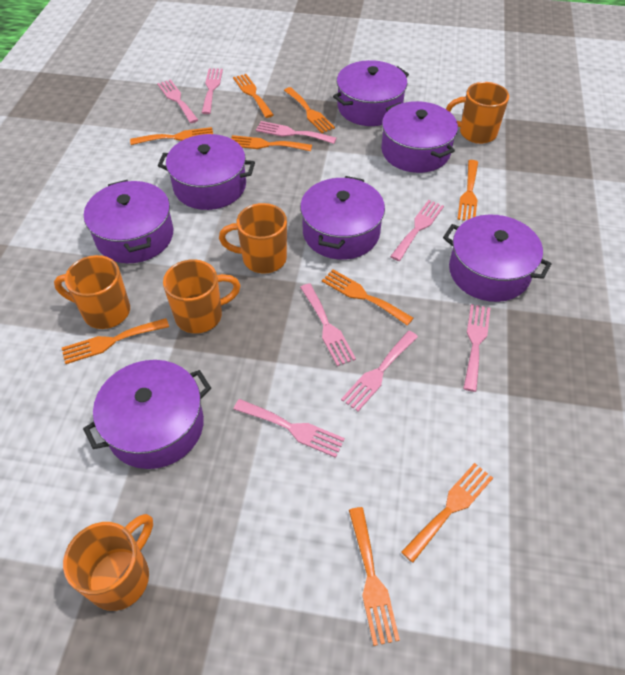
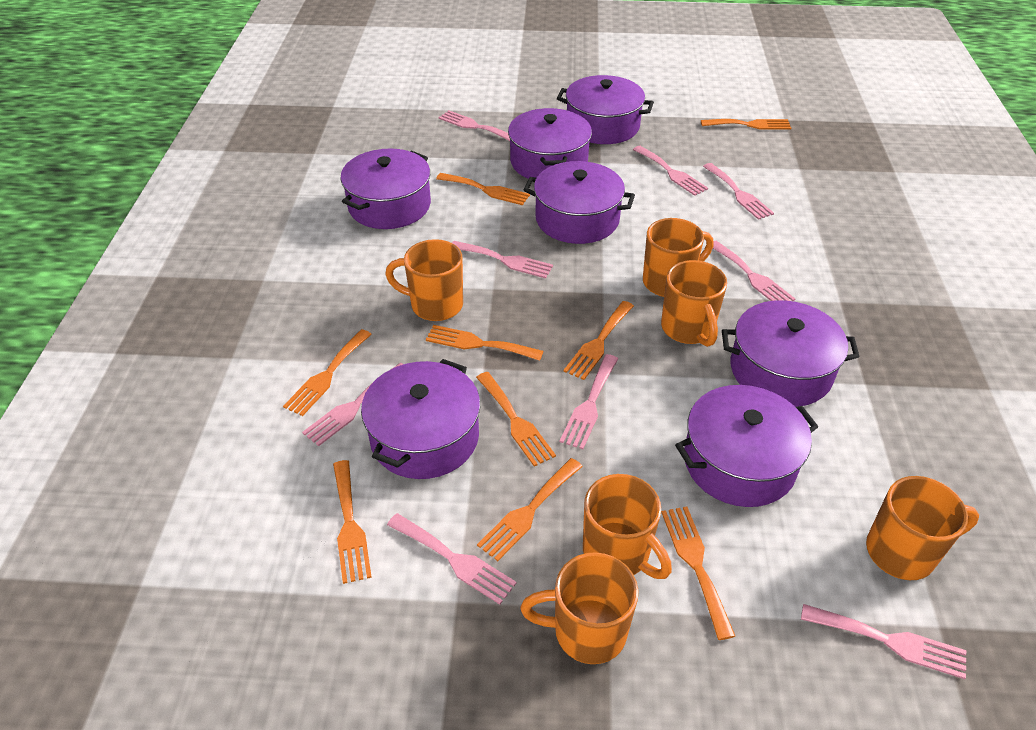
orange mug: 5 -> 6
pink fork: 8 -> 9

